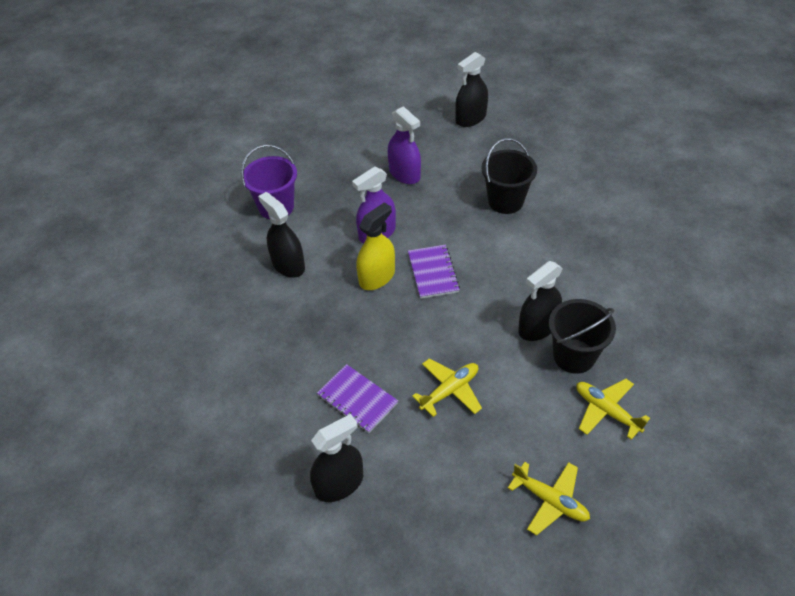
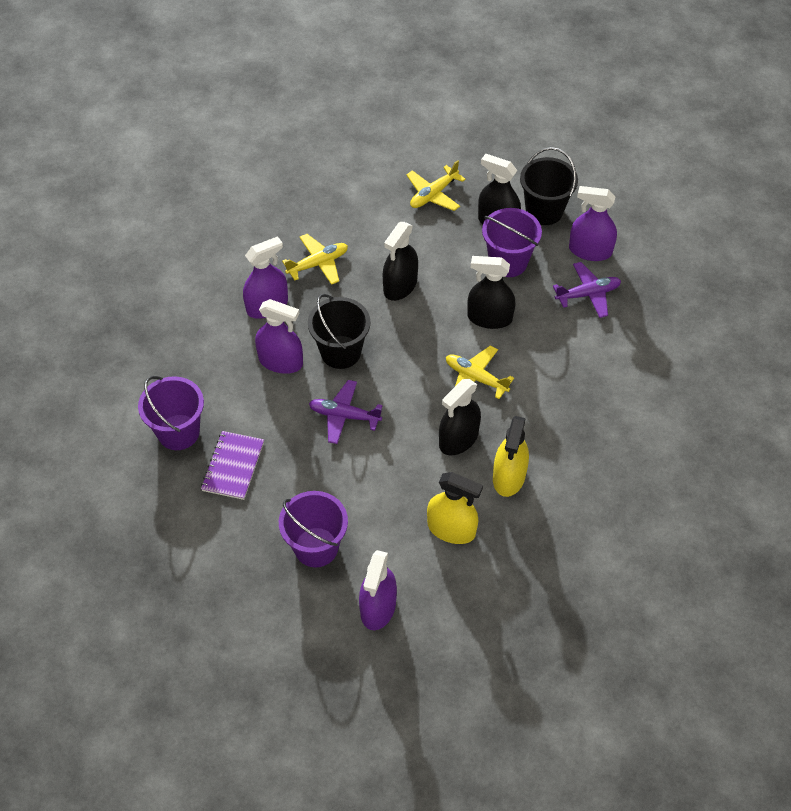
purple bucket: 1 -> 3
purple notebook: 2 -> 1
purple plane: 0 -> 2
purple spray bottle: 2 -> 4
yellow spray bottle: 1 -> 2

